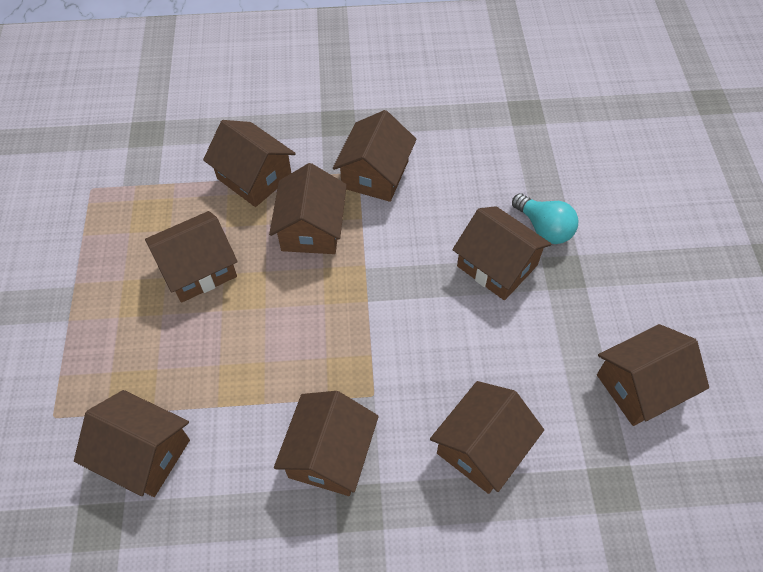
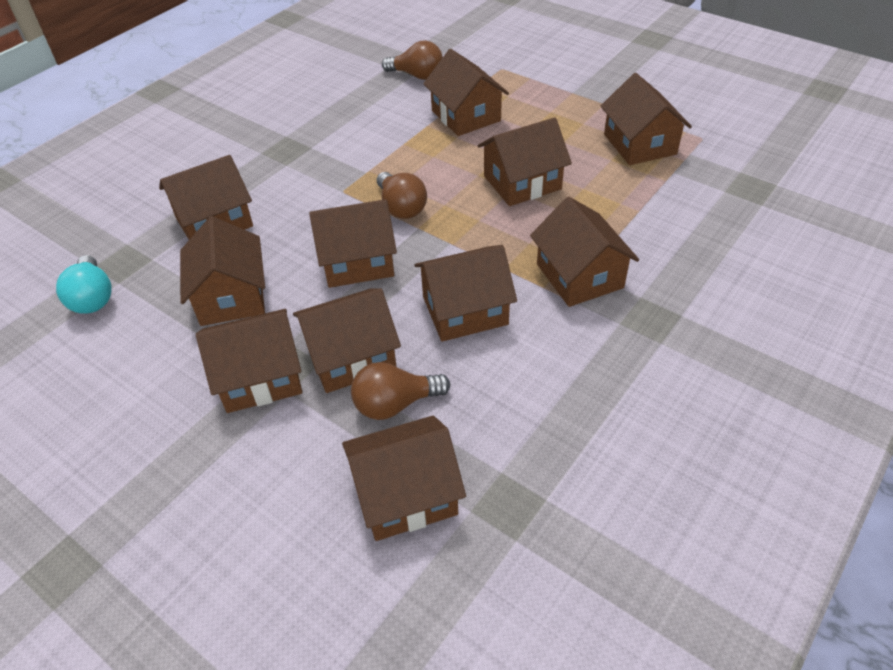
brown house: 9 -> 11
brown light bulb: 0 -> 3

